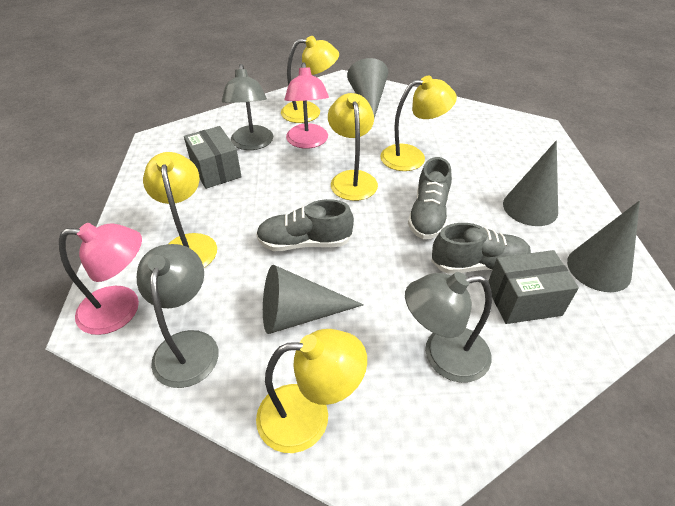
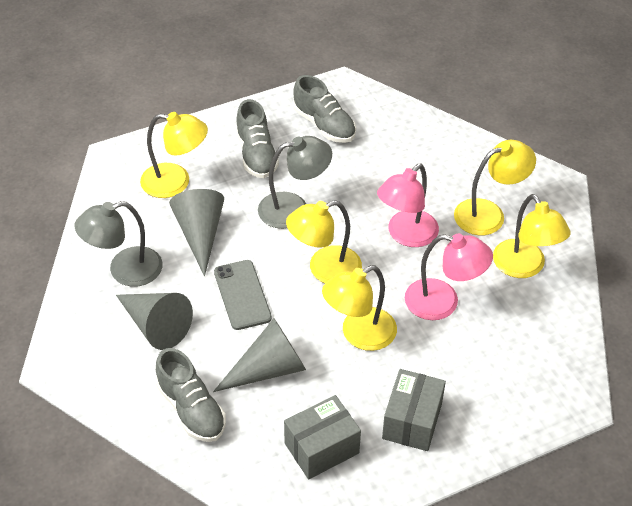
grey cone: 4 -> 3
grey lamp: 3 -> 2
grey phone: 0 -> 1

